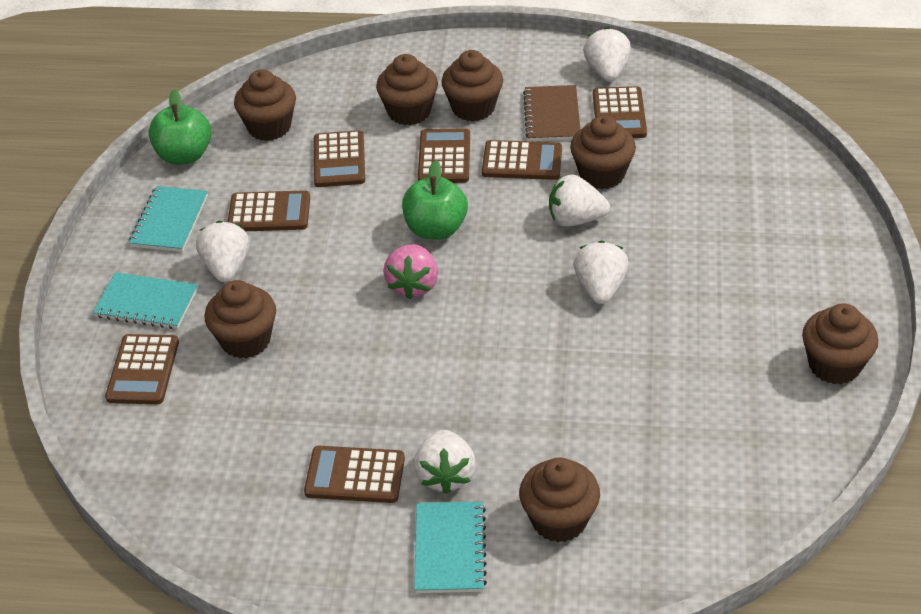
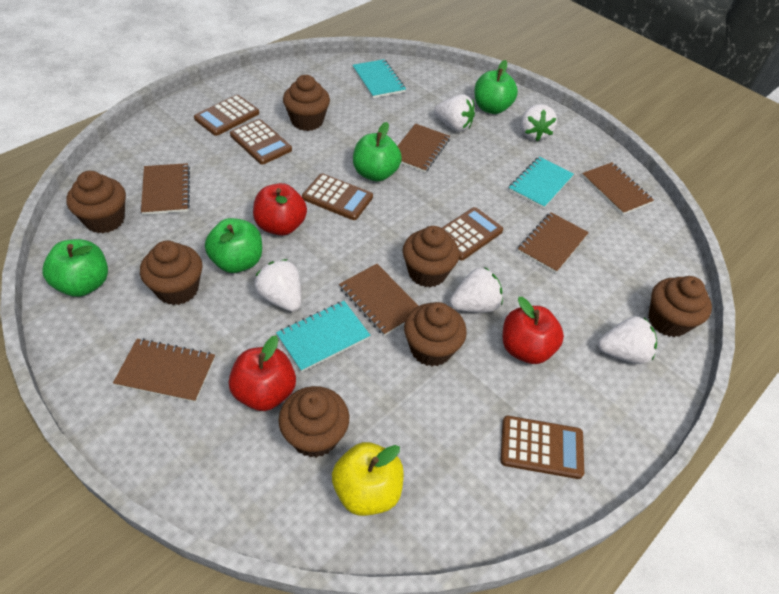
brown calculator: 7 -> 5
brown notebook: 1 -> 6
green apple: 2 -> 4
pink strawberry: 1 -> 0
red apple: 0 -> 3
yellow apple: 0 -> 1

